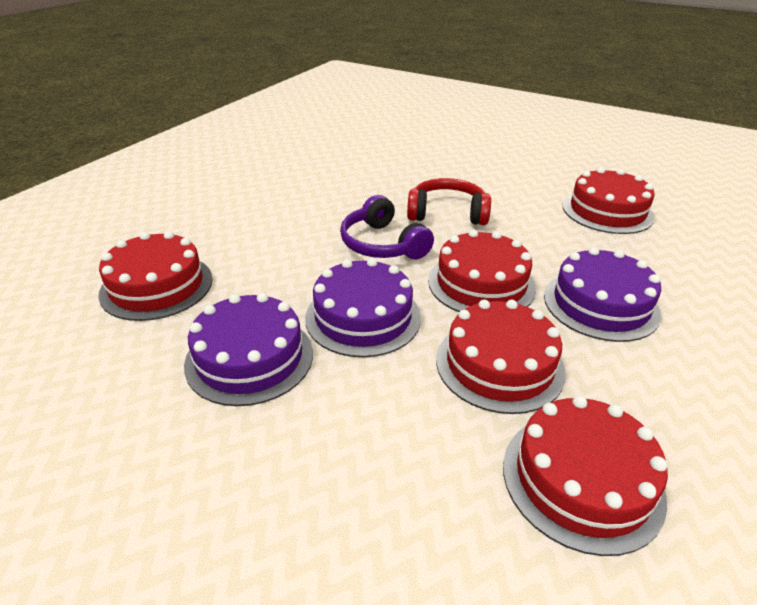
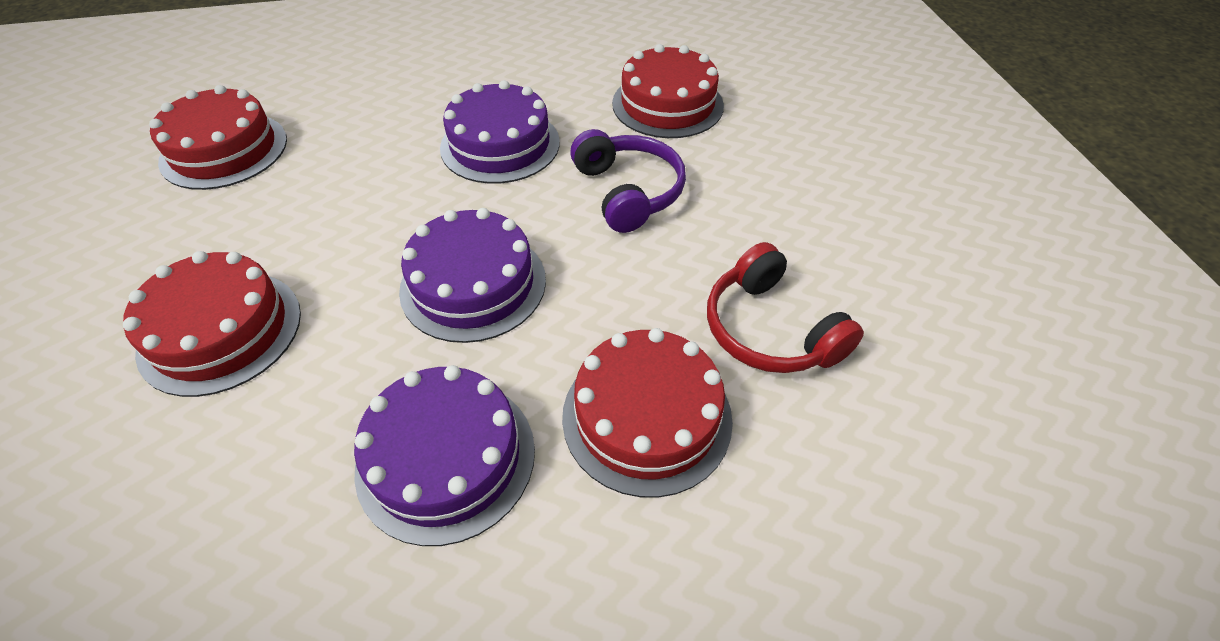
red cake: 5 -> 4

